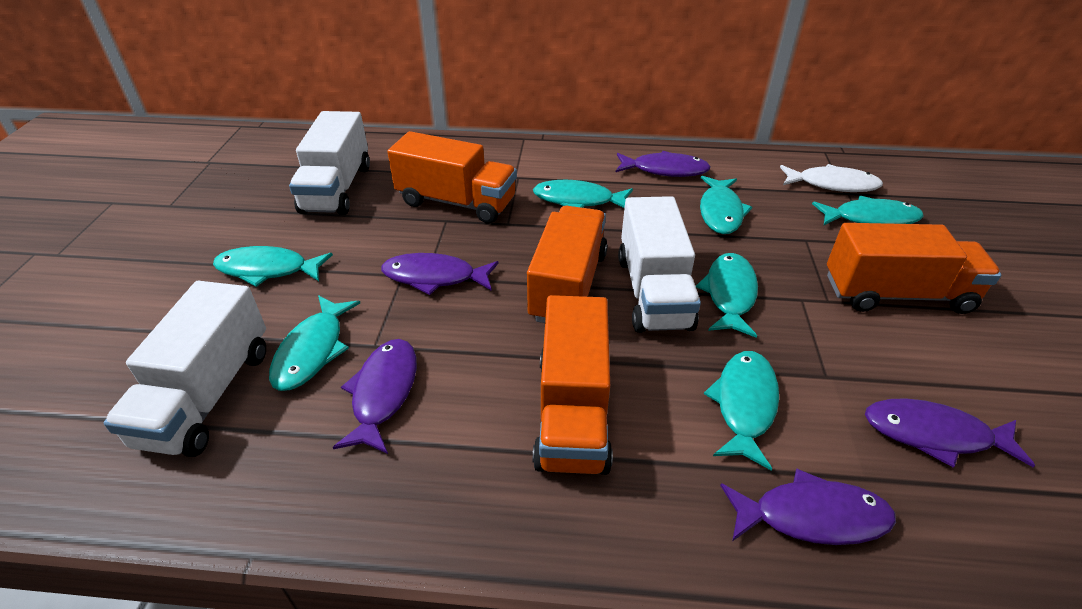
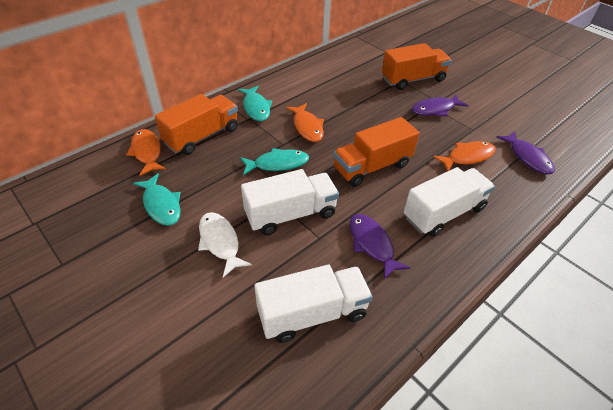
orange fish: 0 -> 3
orange truck: 4 -> 3
purple fish: 5 -> 3
turquoise fish: 7 -> 3

